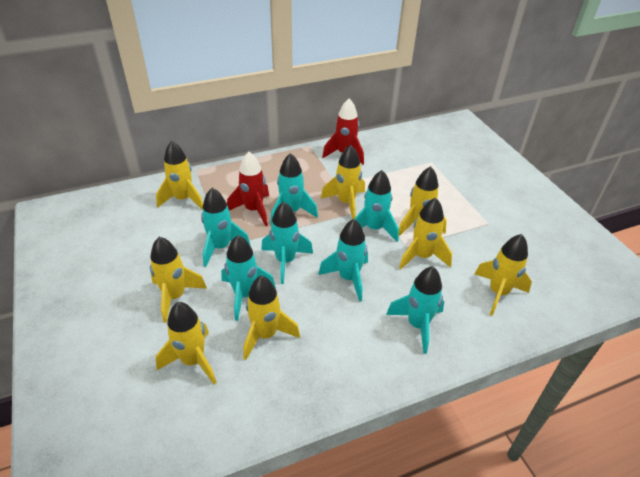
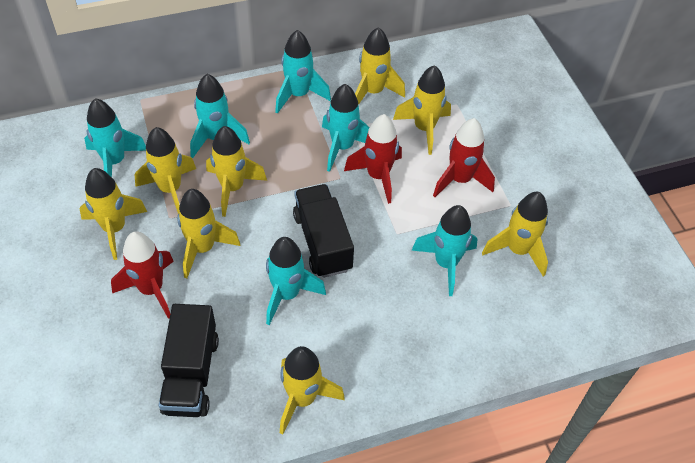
black truck: 0 -> 2
red rocket: 2 -> 3
turquoise rocket: 7 -> 6

